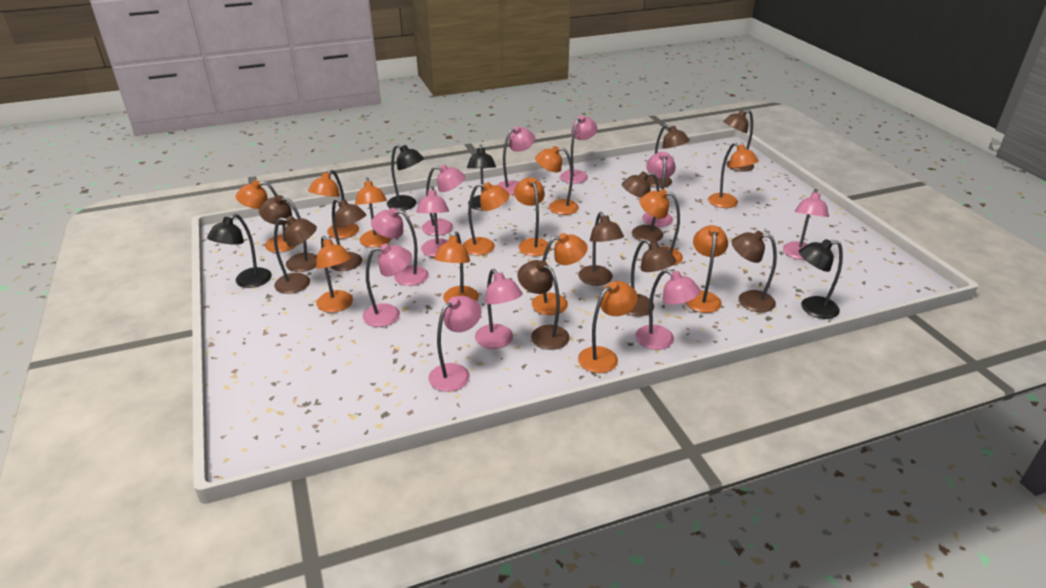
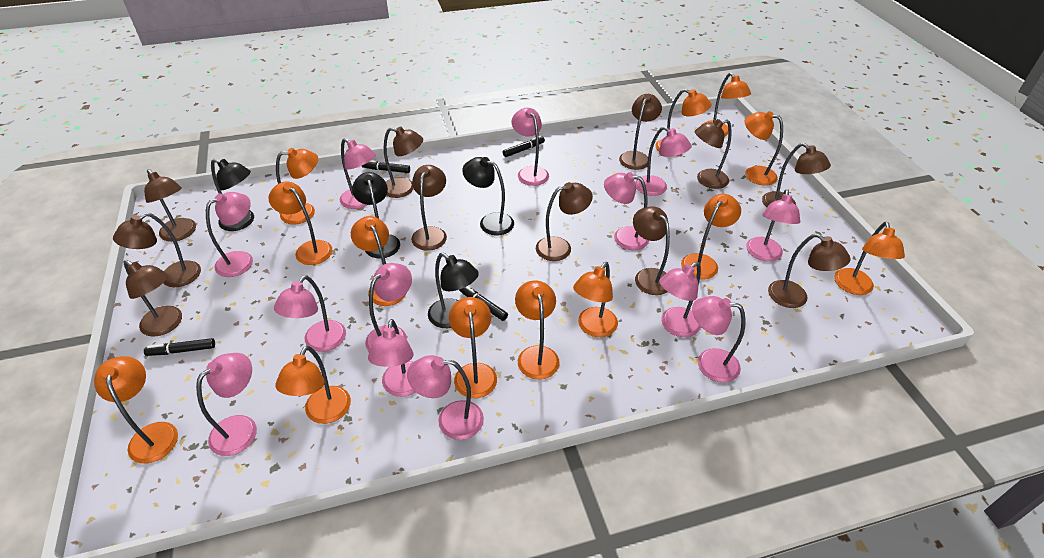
black marker: 0 -> 4
brown lamp: 10 -> 11
pink lamp: 11 -> 13

